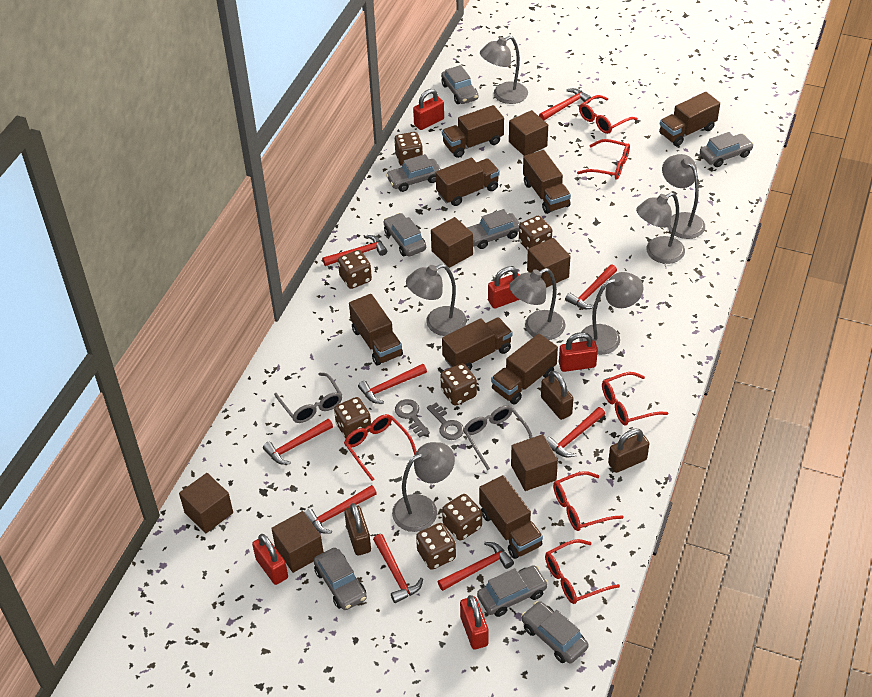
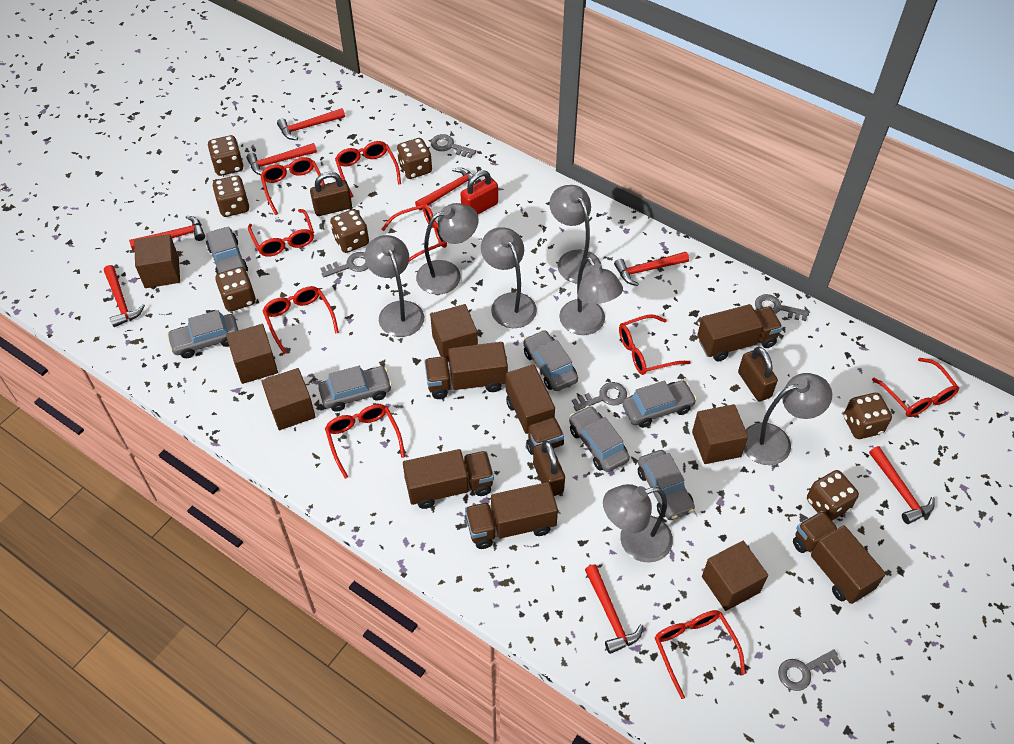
brown truck: 8 -> 6
grey car: 8 -> 7
grey glasses: 2 -> 0
grey key: 2 -> 5
red glasses: 6 -> 9
red hammer: 9 -> 8
red padlock: 5 -> 1

